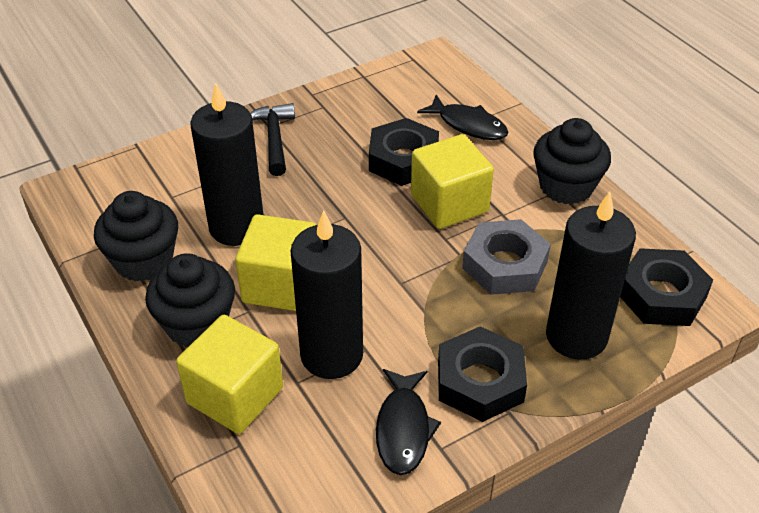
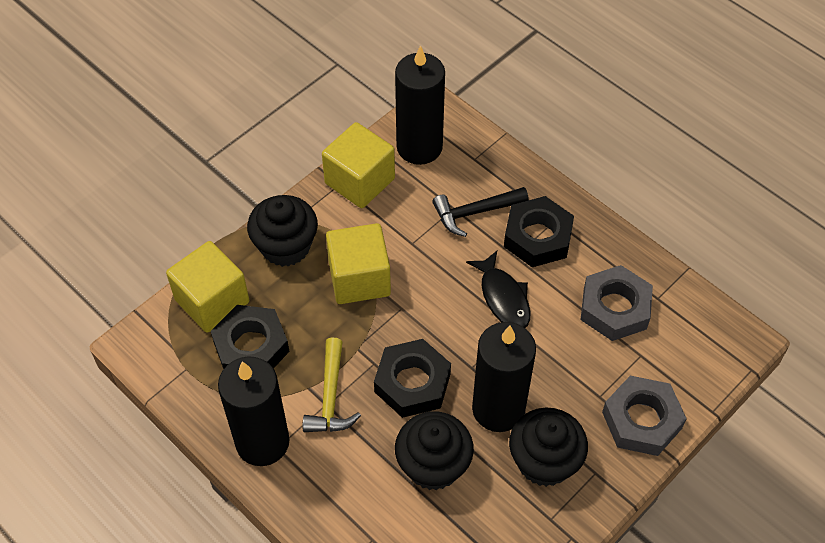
black fish: 2 -> 1
grey nut: 1 -> 2
yellow hammer: 0 -> 1

